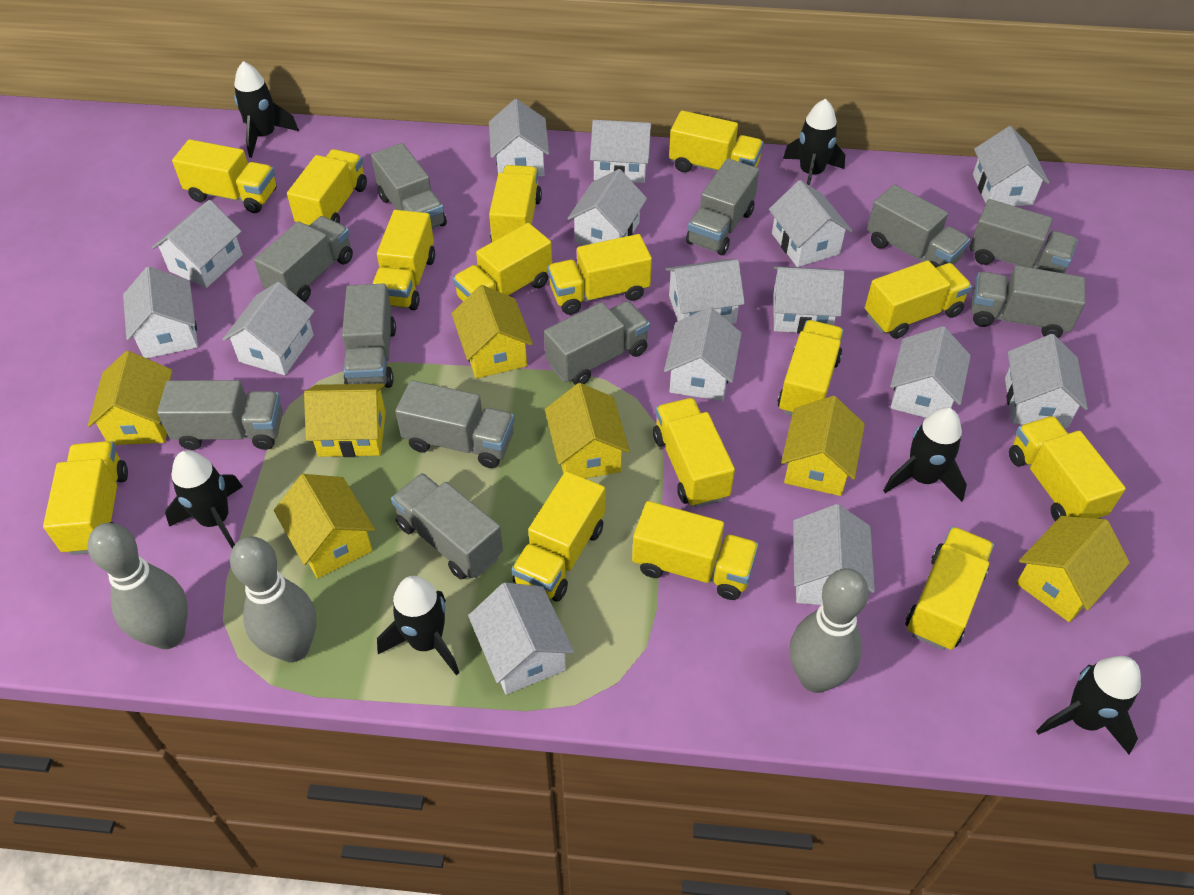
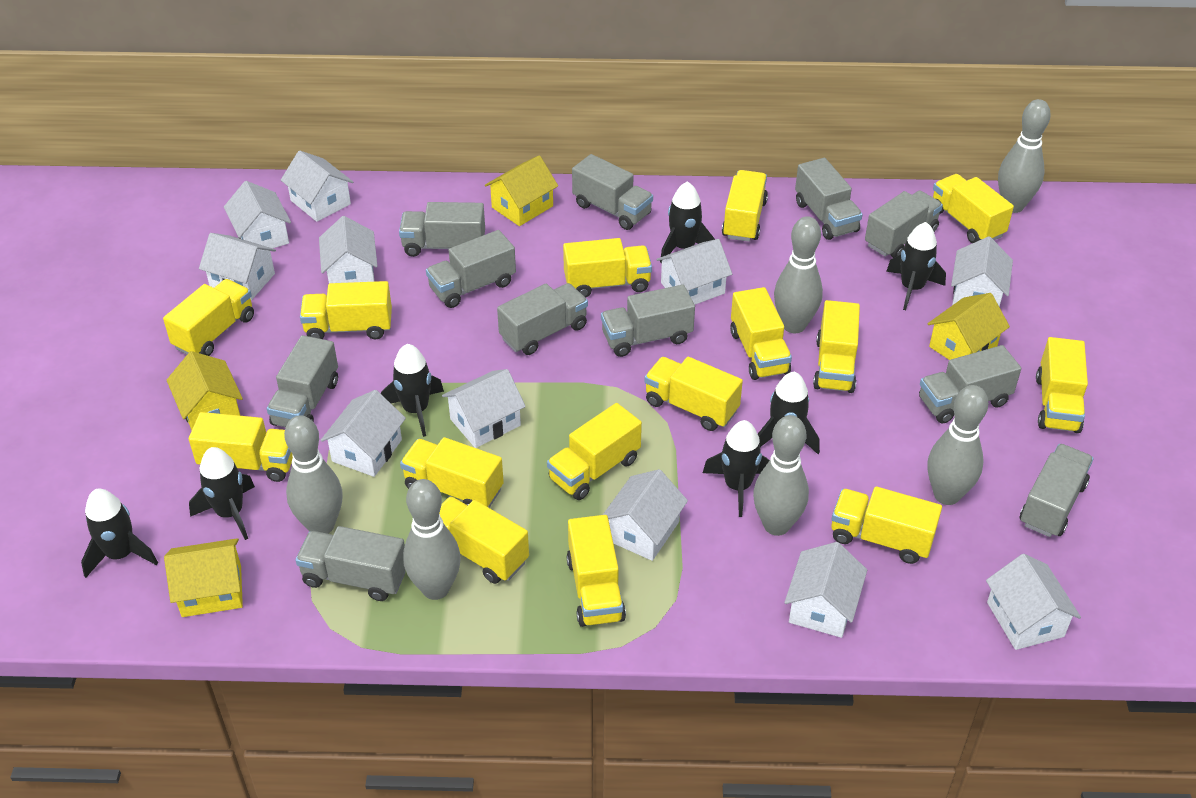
black rocket: 6 -> 7
grey bowling pin: 3 -> 6
white house: 15 -> 11
yellow house: 7 -> 4

